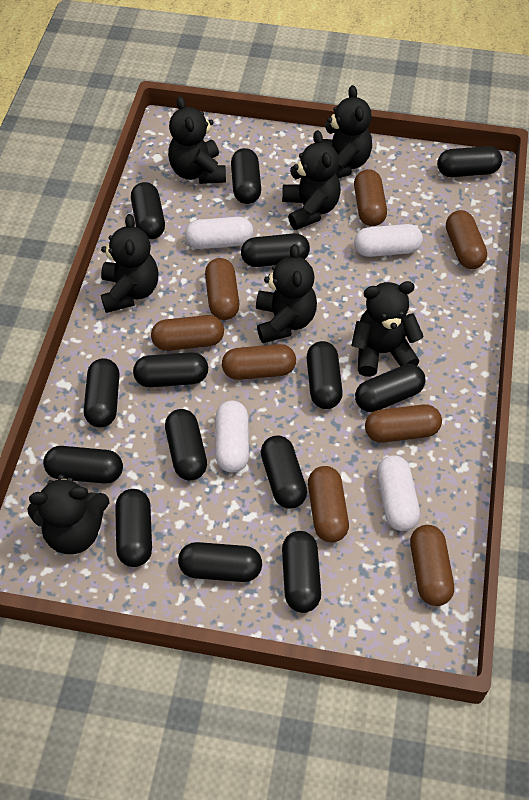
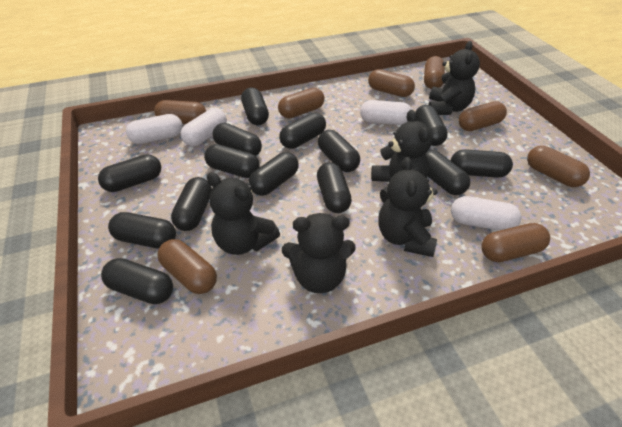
black teddy bear: 7 -> 5

